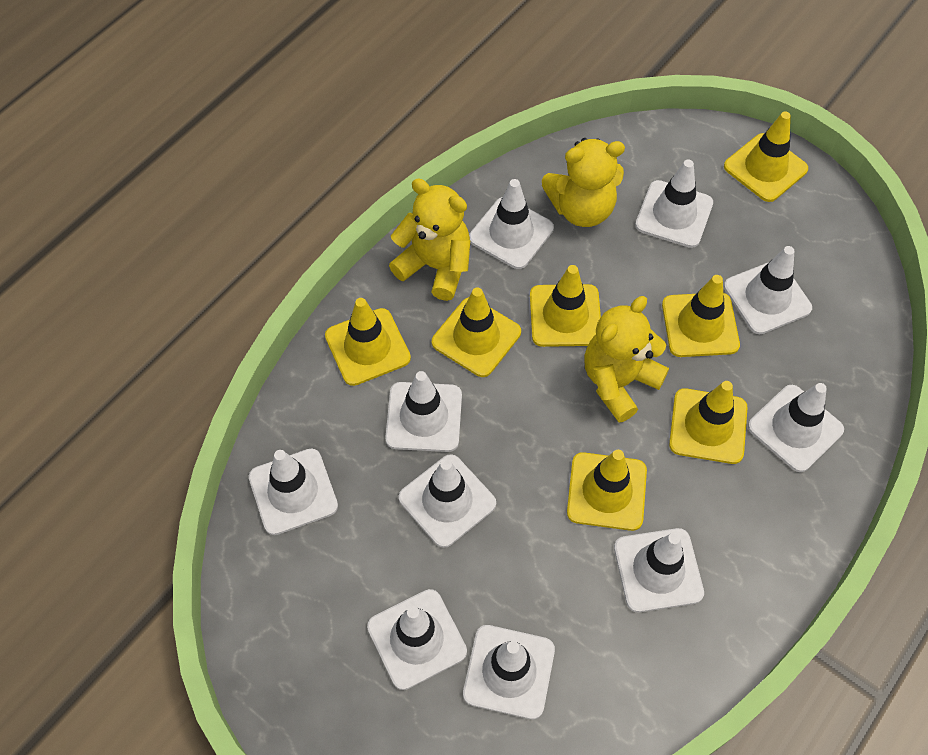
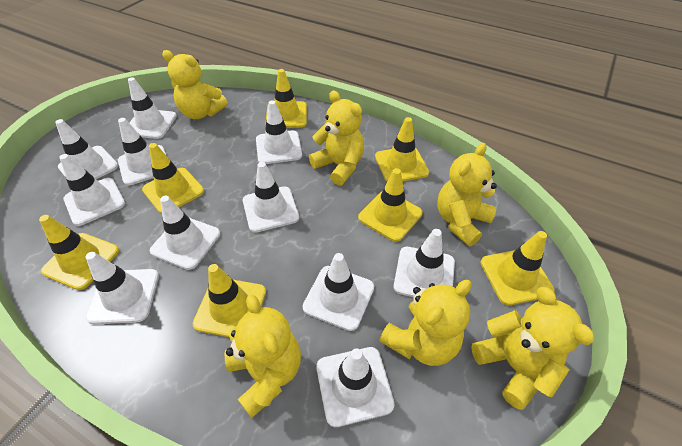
white traffic cone: 10 -> 11
yellow teddy bear: 3 -> 6

